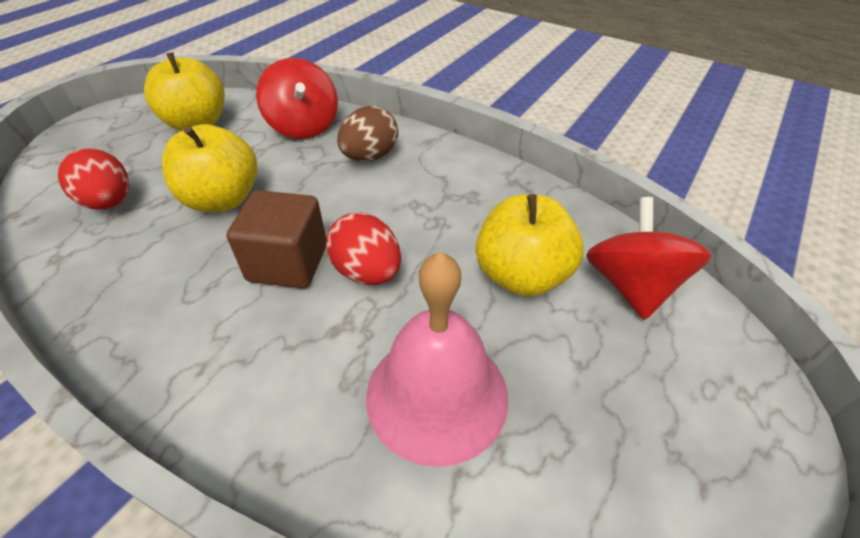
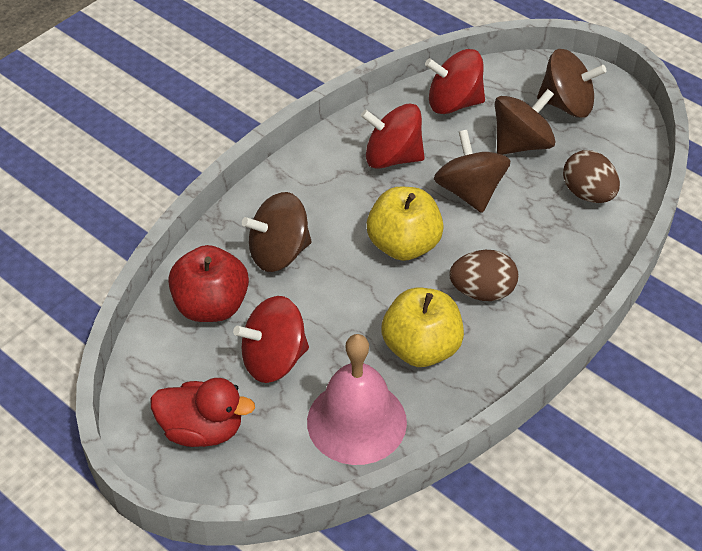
brown cube: 1 -> 0
brown egg: 1 -> 2
brown spinning top: 0 -> 4
red apple: 0 -> 1
red duck: 0 -> 1
red egg: 2 -> 0
red spinning top: 2 -> 3
yellow apple: 3 -> 2

